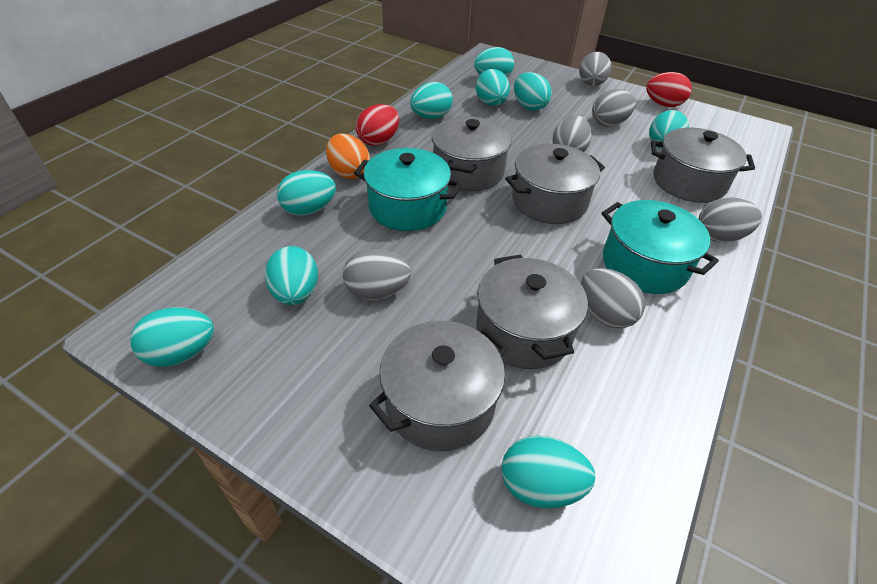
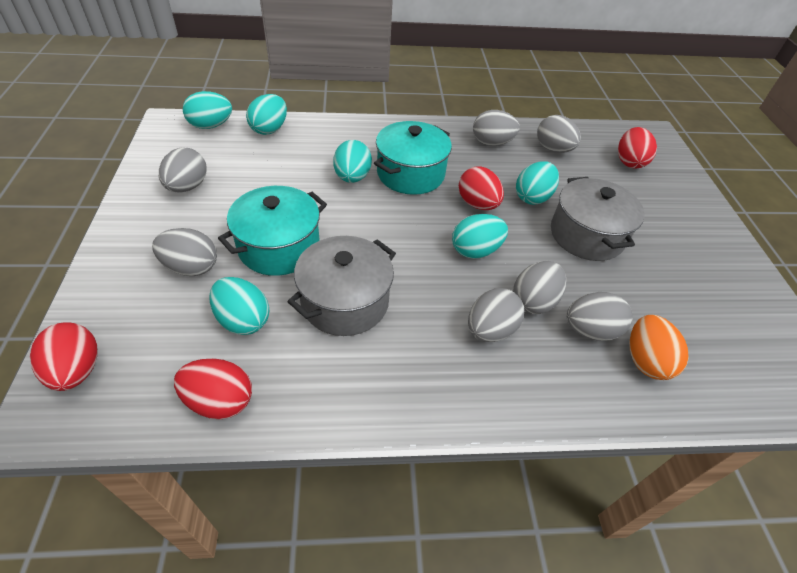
grey egg: 6 -> 7
grey pot: 5 -> 2
red egg: 2 -> 4
turquoise egg: 9 -> 6

